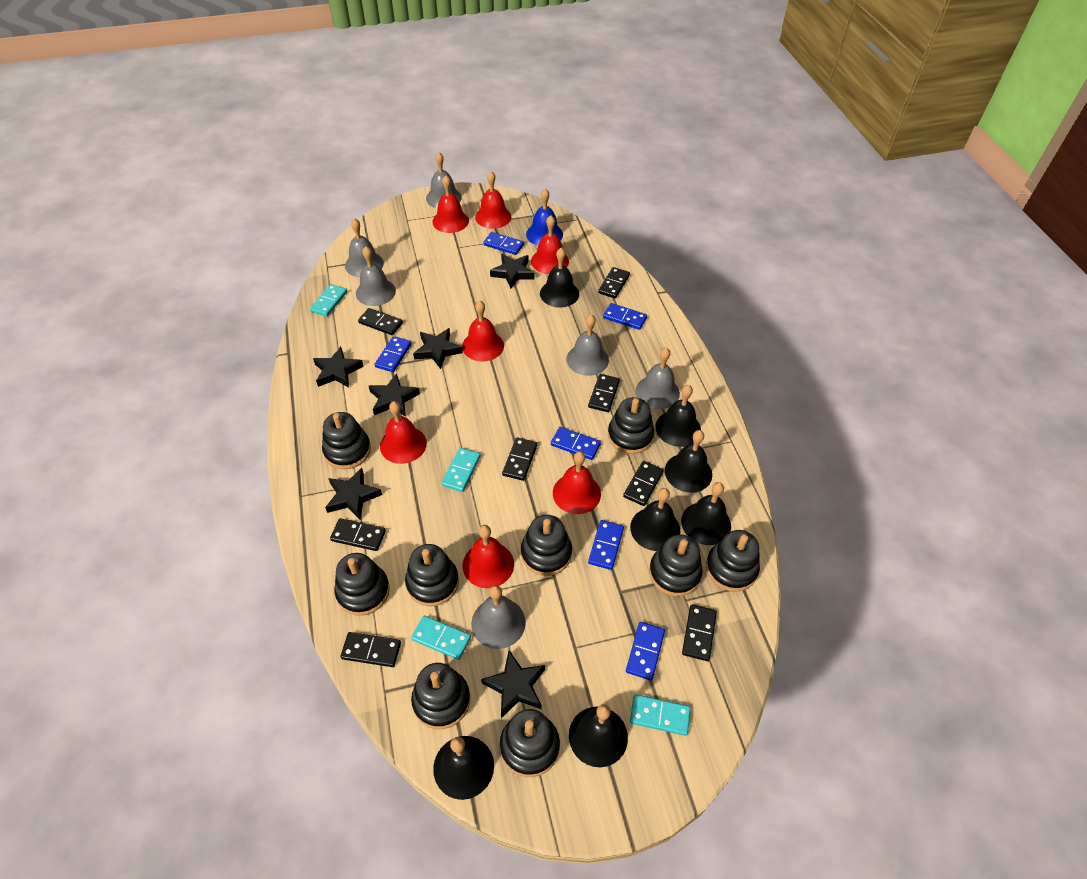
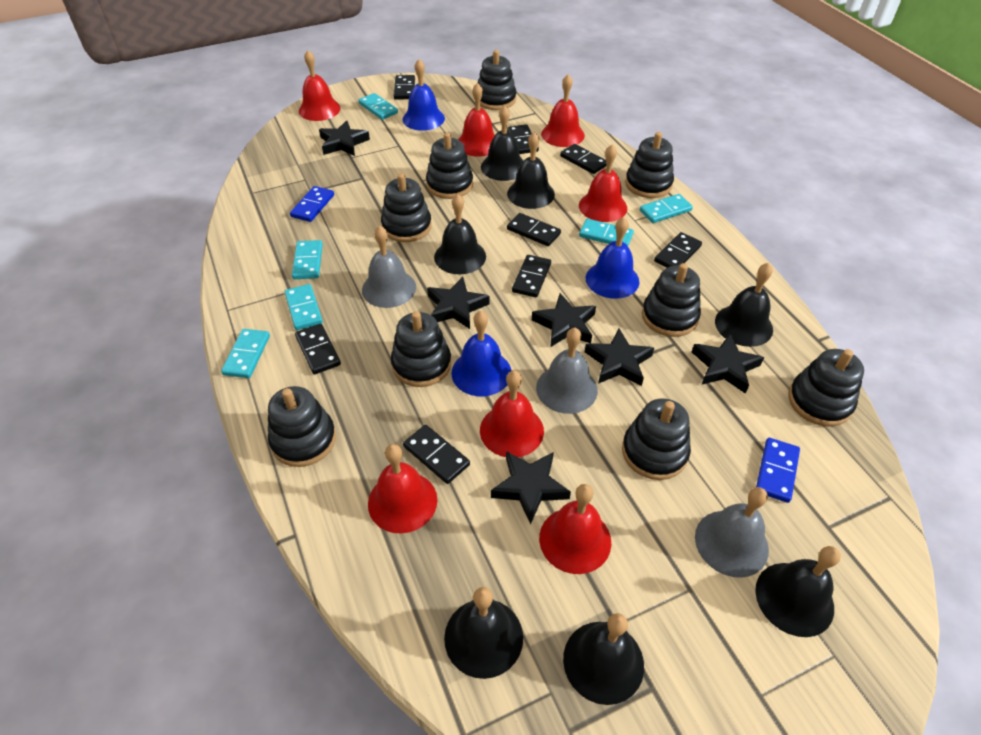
blue bell: 1 -> 3
blue domino: 6 -> 2
grey bell: 6 -> 3
turquoise domino: 4 -> 6

